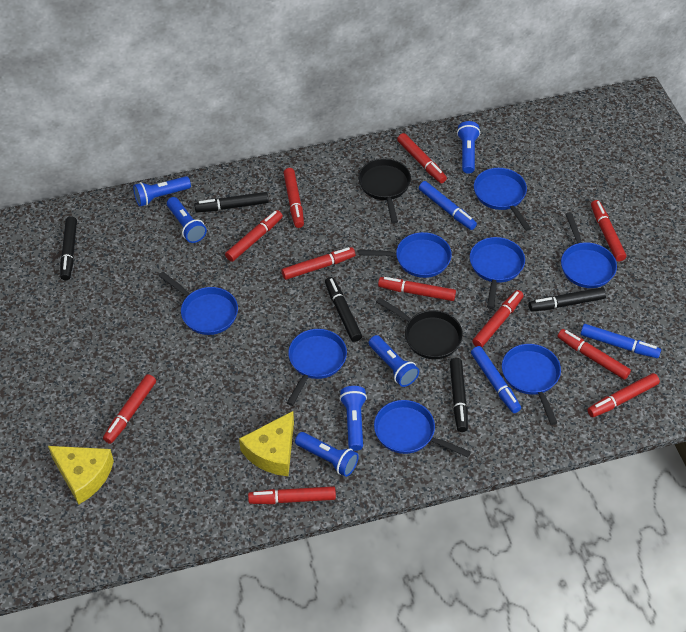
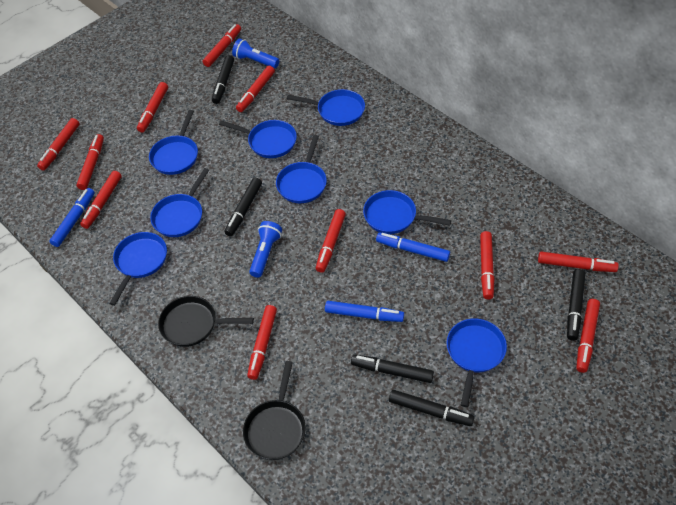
blue flashlight: 6 -> 2
yellow cheese: 2 -> 0

